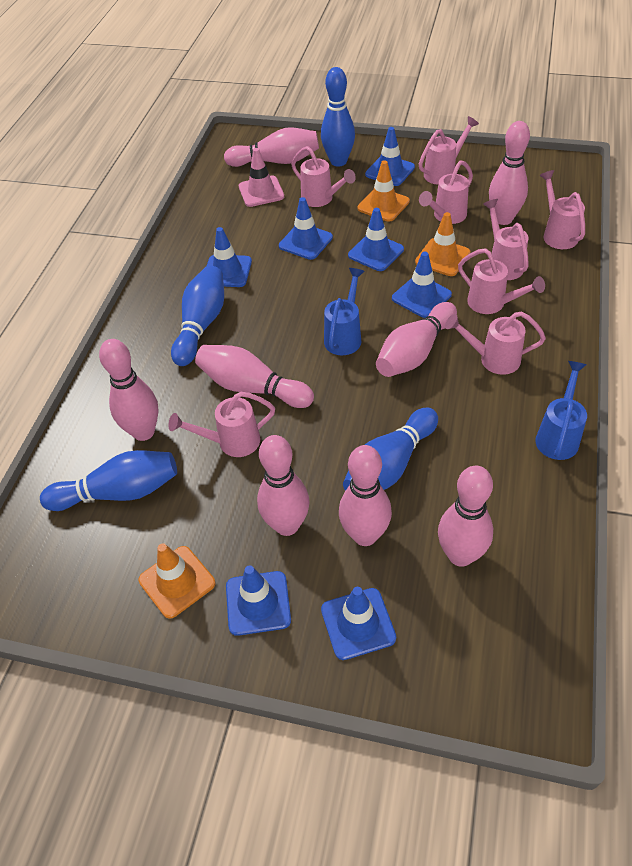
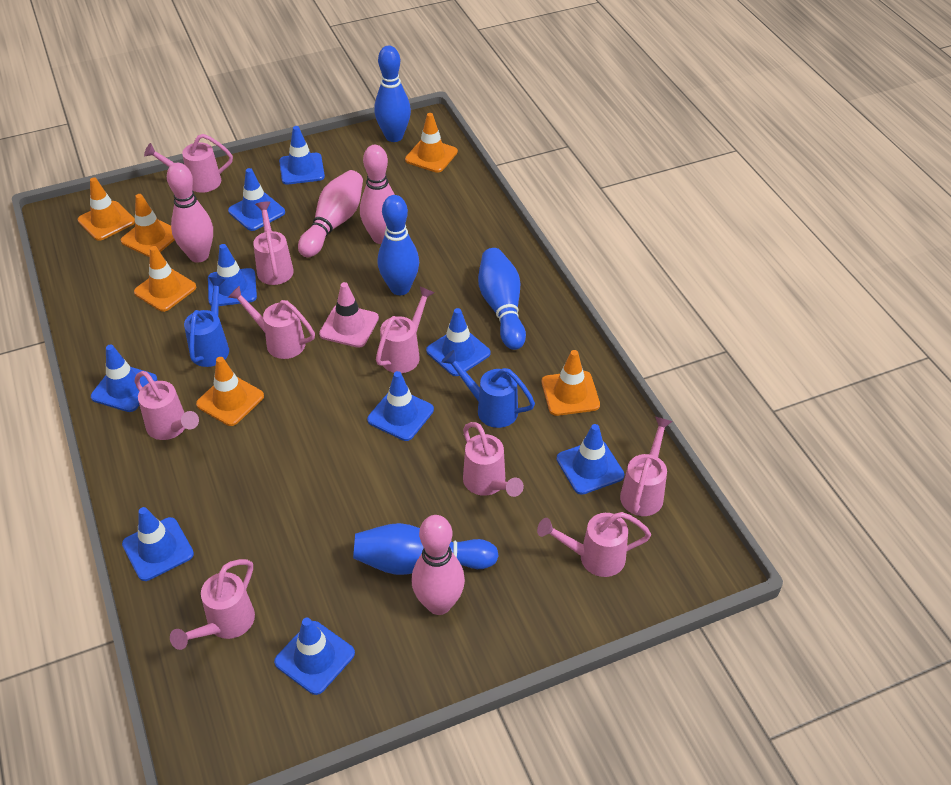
blue traffic cone: 7 -> 9
orange traffic cone: 3 -> 6
pink bowling pin: 8 -> 4
pink watering can: 8 -> 9

